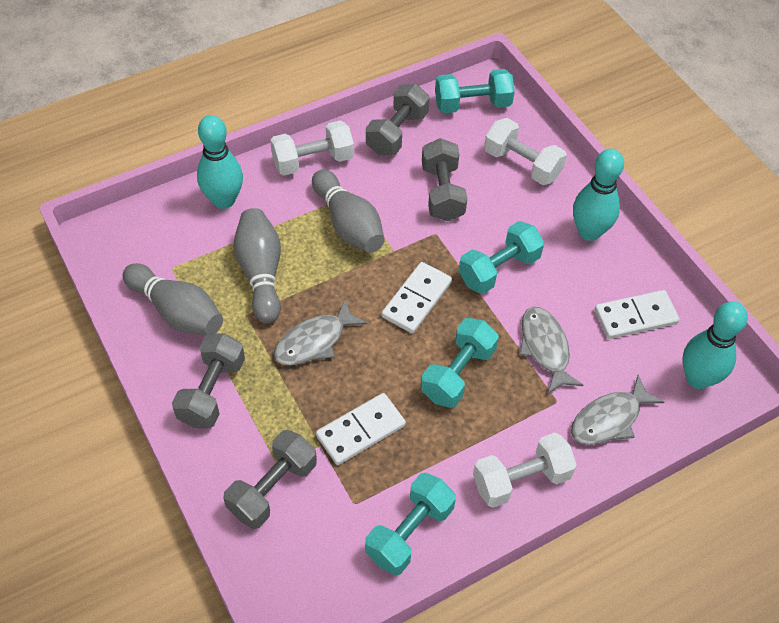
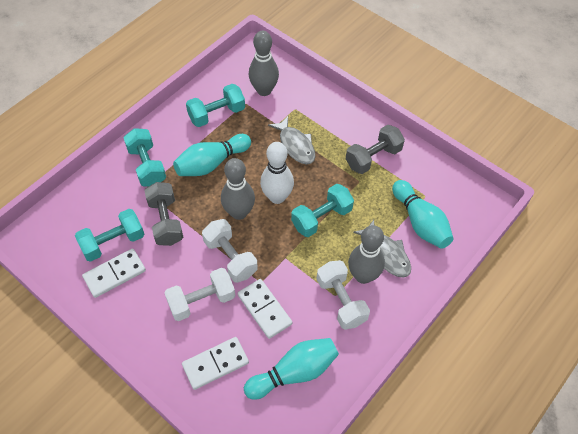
grey dumbbell: 4 -> 2
grey fish: 3 -> 2
white bowling pin: 0 -> 1

